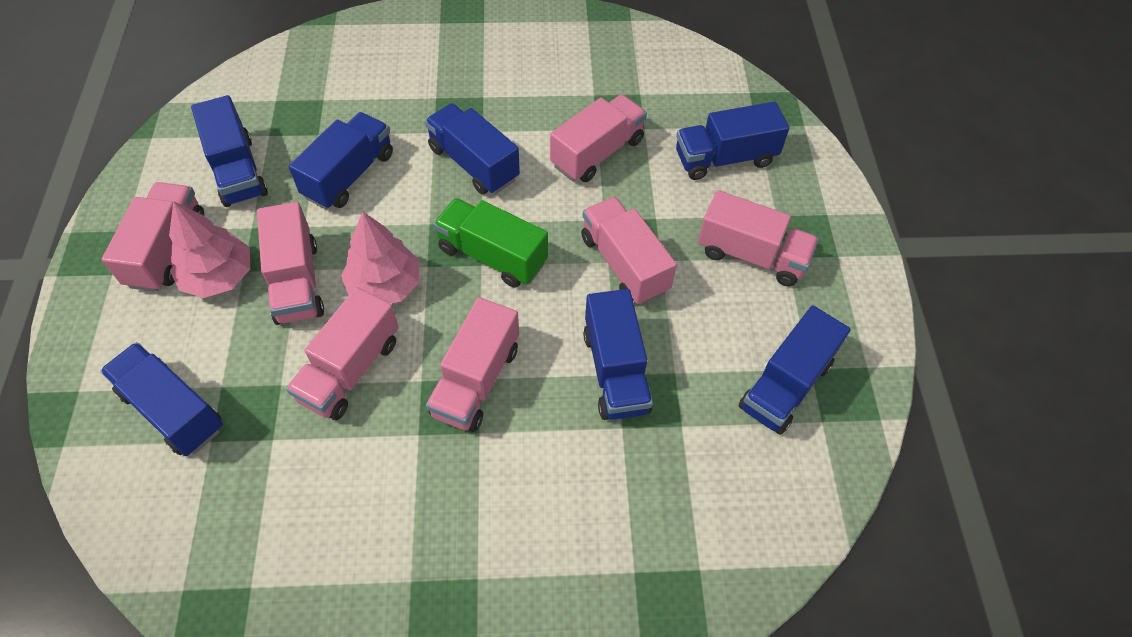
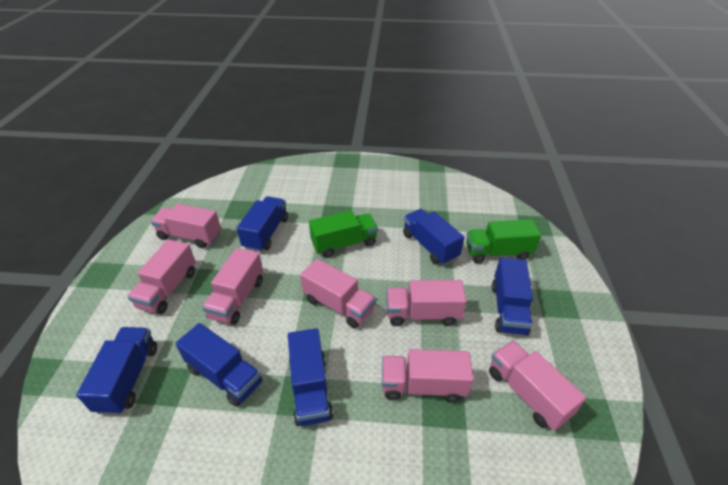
blue truck: 7 -> 6
green truck: 1 -> 2
pink tree: 2 -> 0

